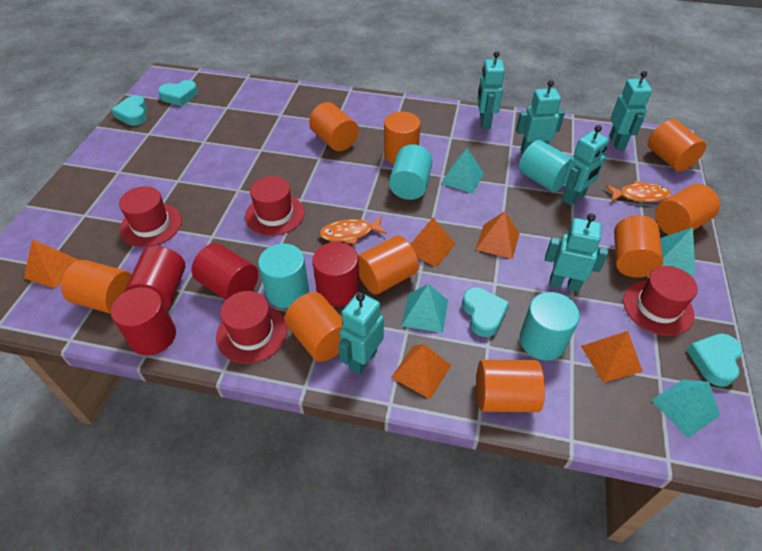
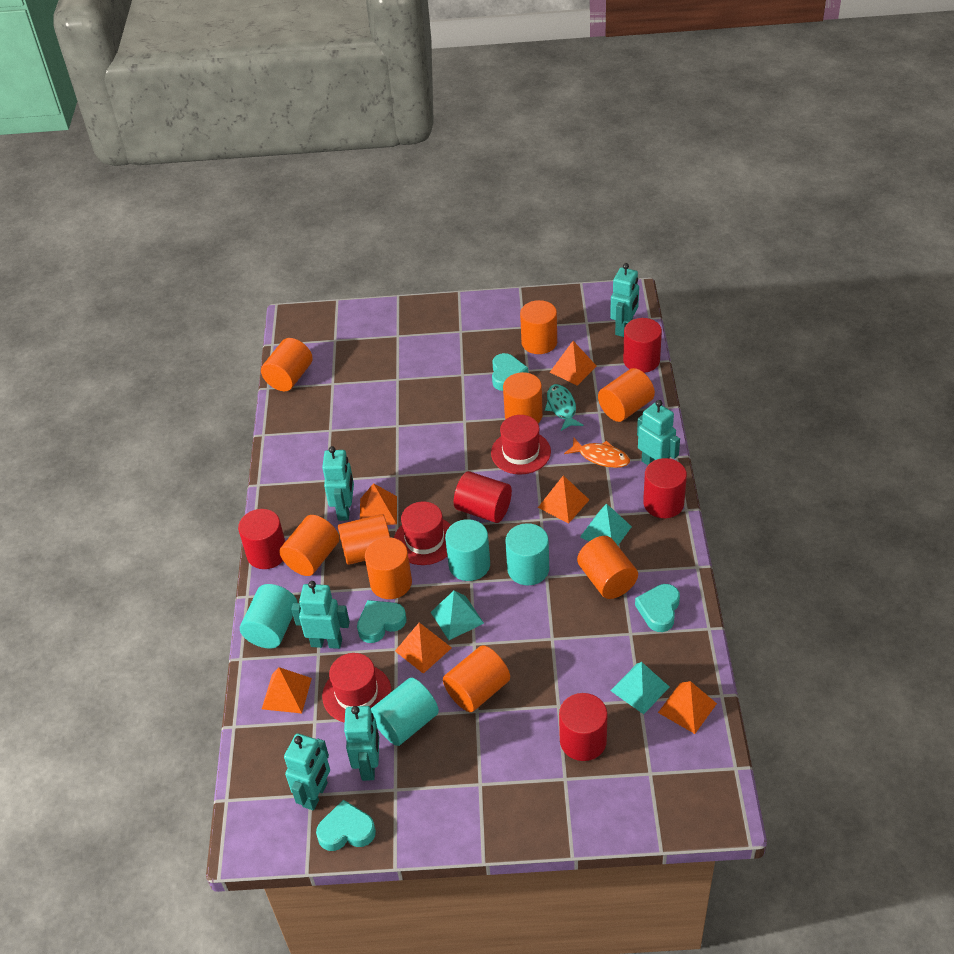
orange fish: 2 -> 1
orange pyramid: 5 -> 6
red cylinder: 4 -> 5
red hat: 4 -> 3
turquoise fish: 0 -> 1
turquoise pyramid: 4 -> 3

